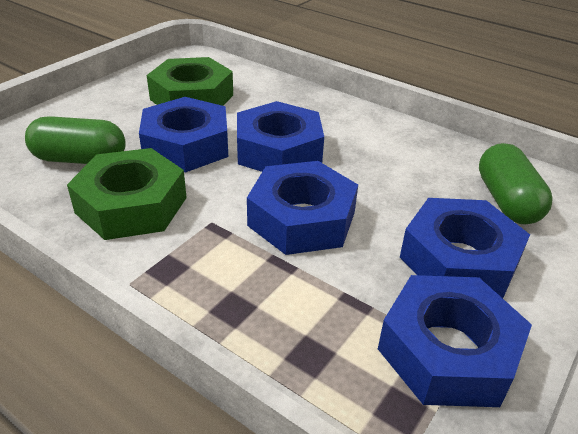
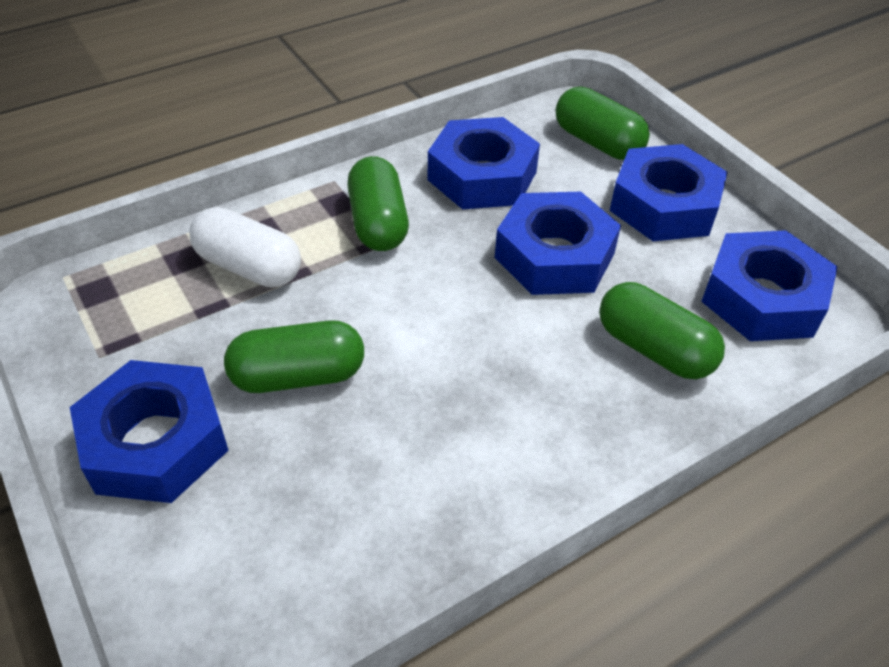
green capsule: 2 -> 4
green nut: 2 -> 0
white capsule: 0 -> 1

